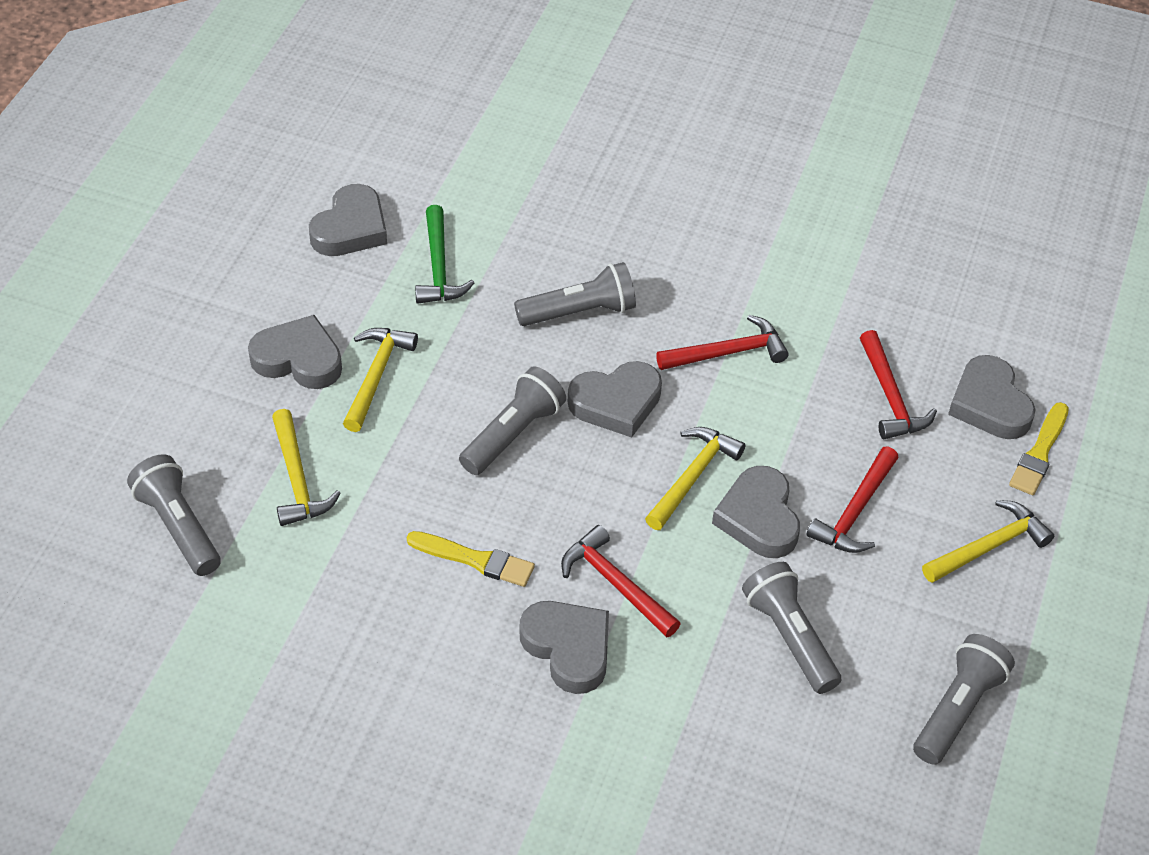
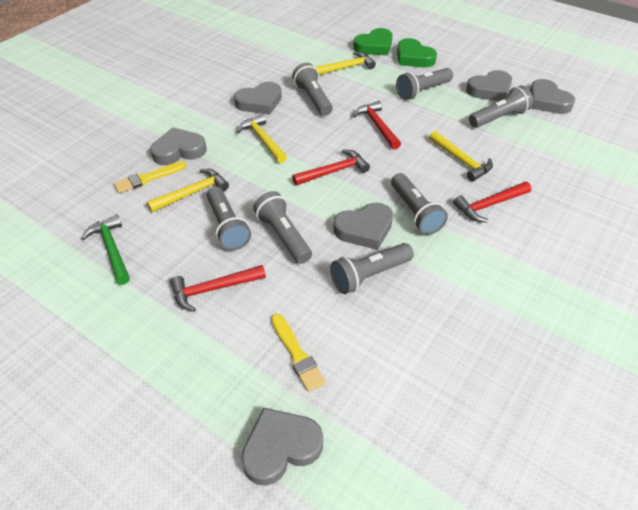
green heart: 0 -> 2
grey flashlight: 5 -> 7

